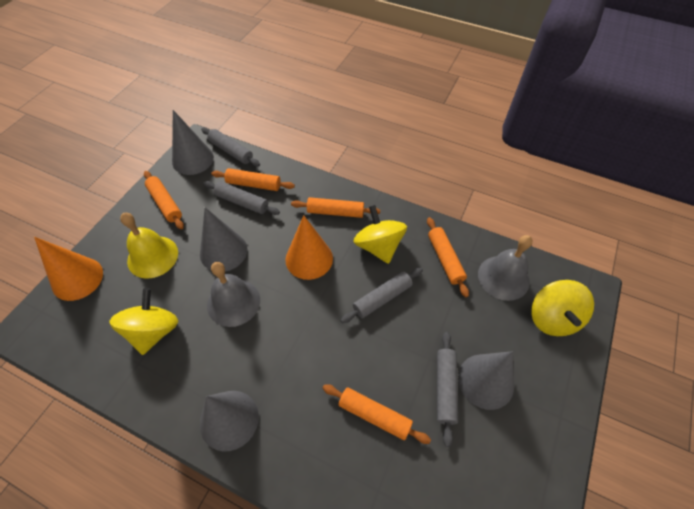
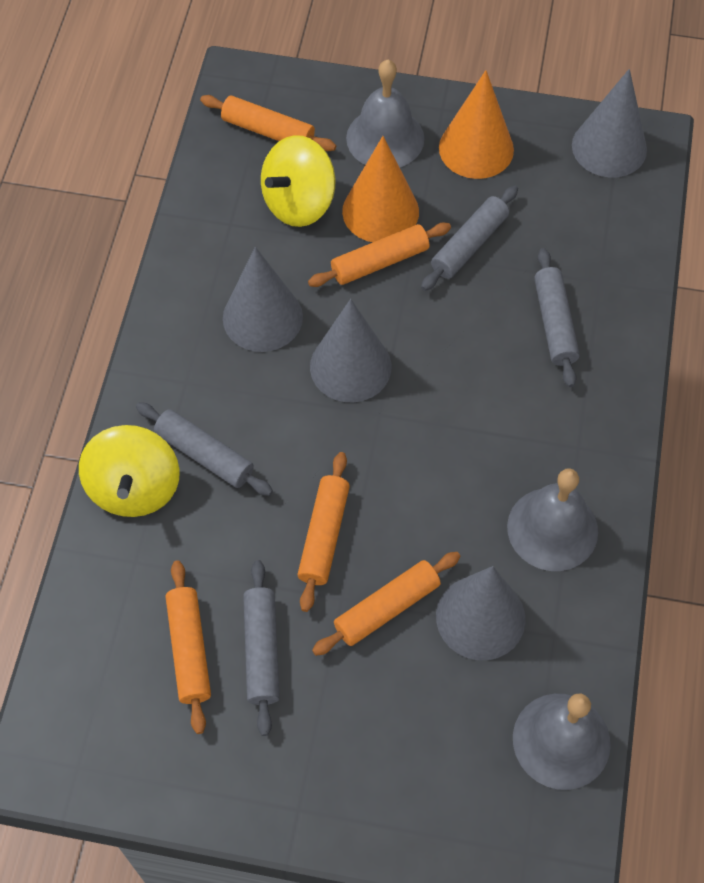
grey bell: 2 -> 3
yellow bell: 1 -> 0
yellow spinning top: 3 -> 2

